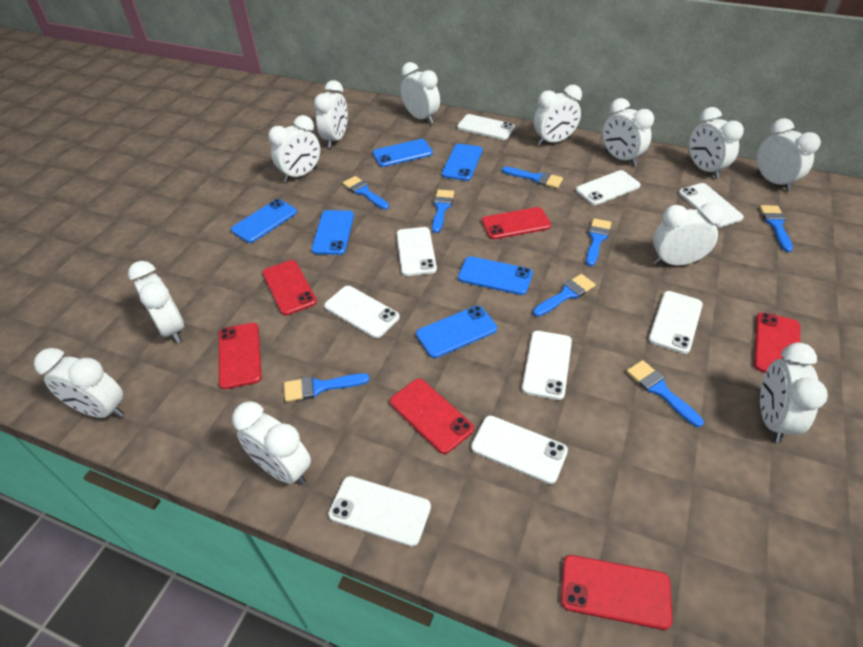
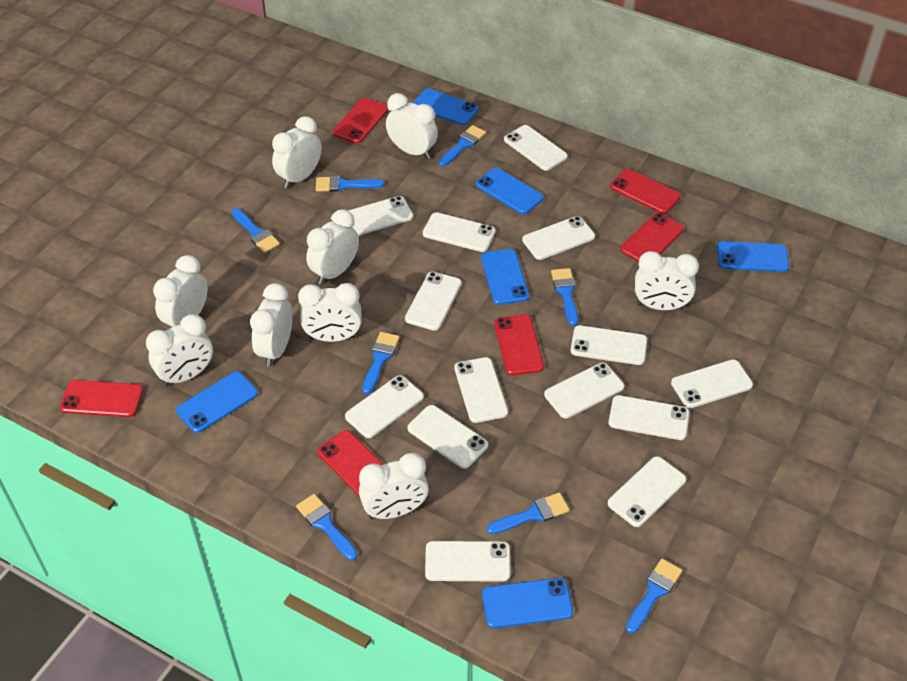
white clock: 12 -> 9
white phone: 9 -> 14

